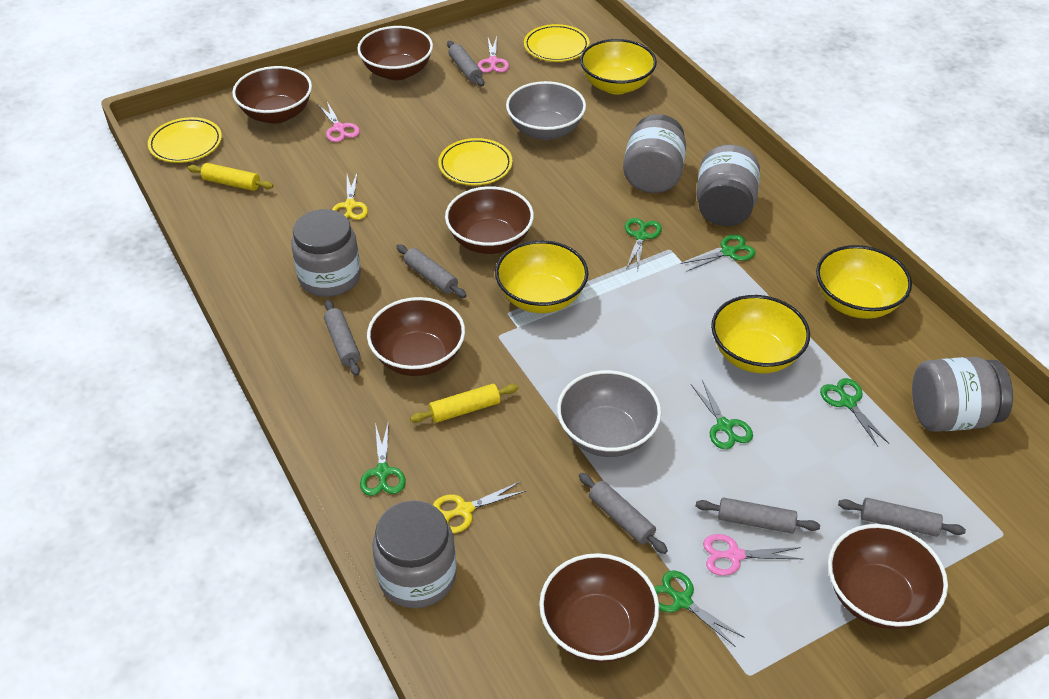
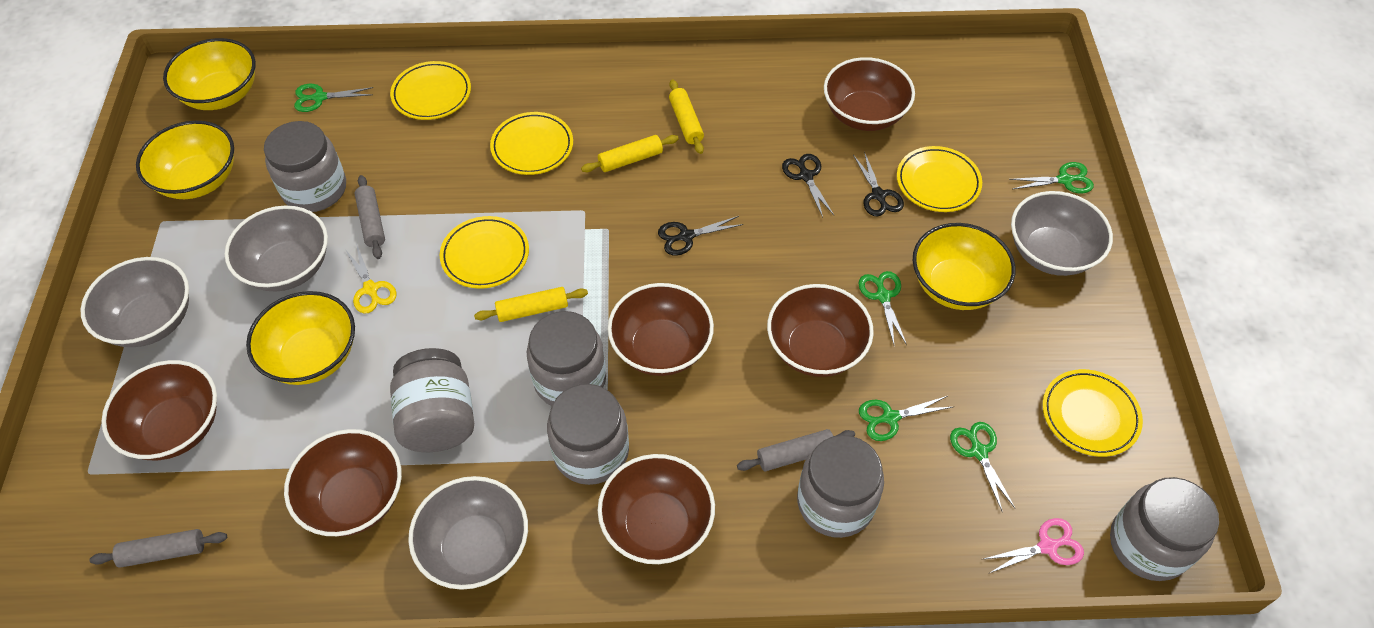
black scissors: 0 -> 3
green scissors: 6 -> 5
grey bowl: 2 -> 4
grey jar: 5 -> 6
grey rolling pin: 6 -> 3
pink scissors: 3 -> 1
yellow plate: 3 -> 5
yellow rolling pin: 2 -> 3
yellow scissors: 2 -> 1

